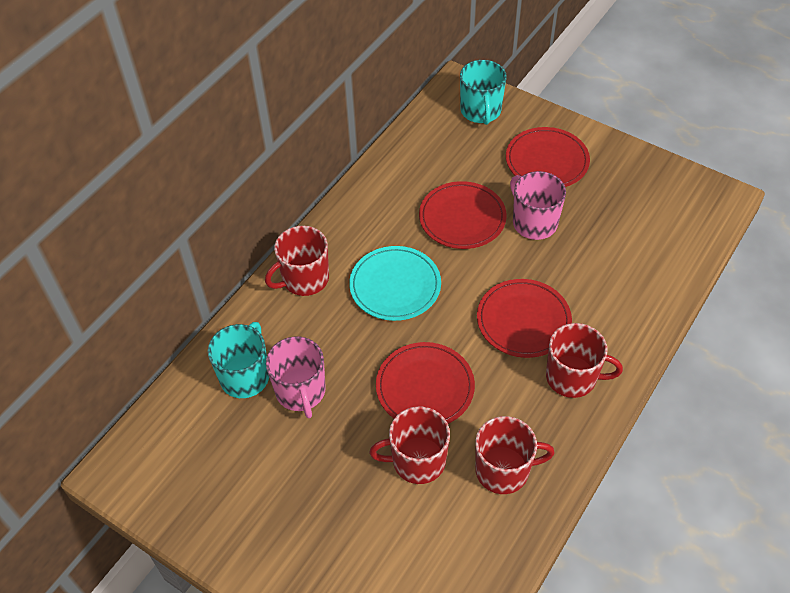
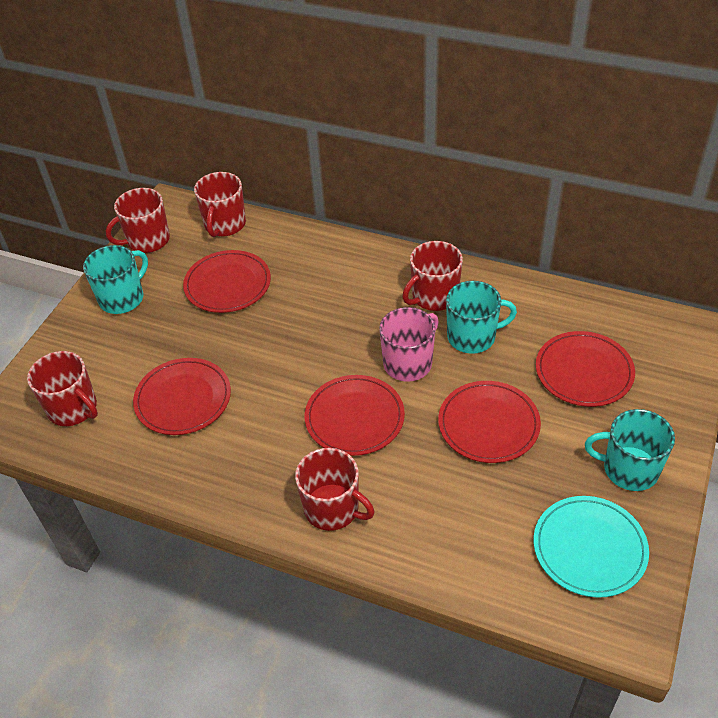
pink mug: 2 -> 1
red mug: 4 -> 5
red plate: 4 -> 5
turquoise mug: 2 -> 3

